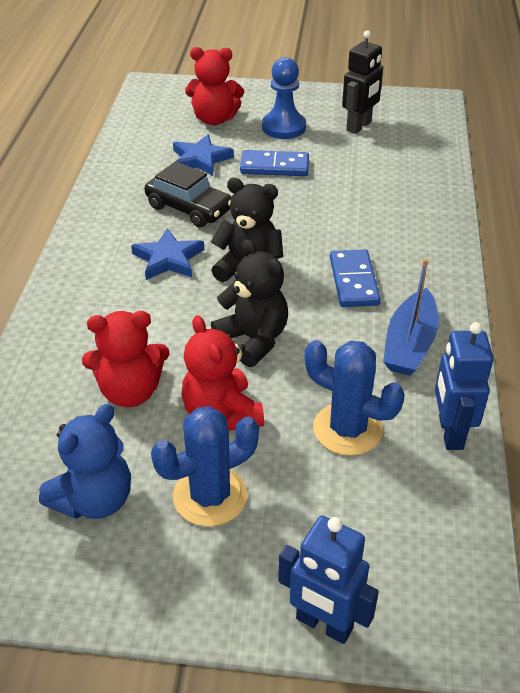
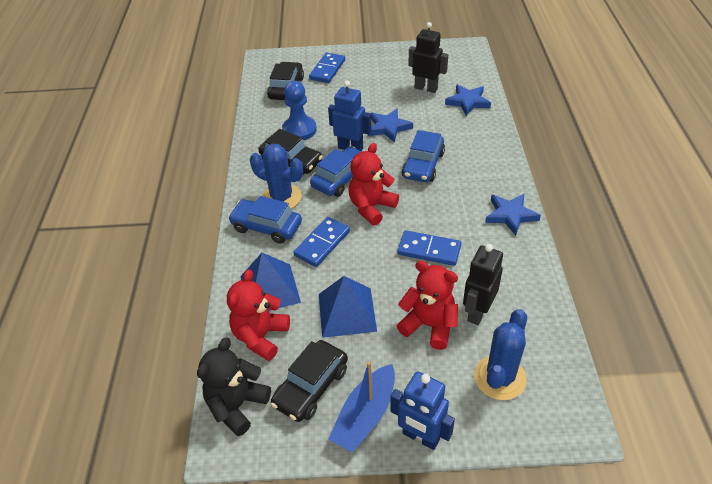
black car: 1 -> 3
black robot: 1 -> 2
black teddy bear: 2 -> 1
blue car: 0 -> 3
blue domino: 2 -> 3
blue pyramid: 0 -> 2
blue star: 2 -> 3
blue teddy bear: 1 -> 0

